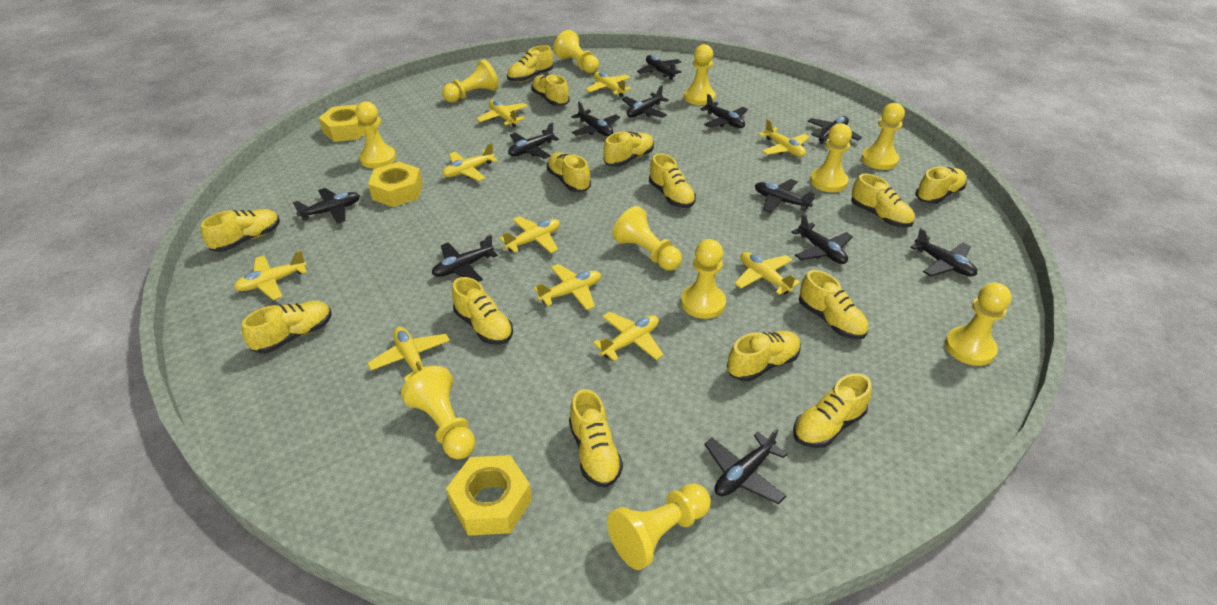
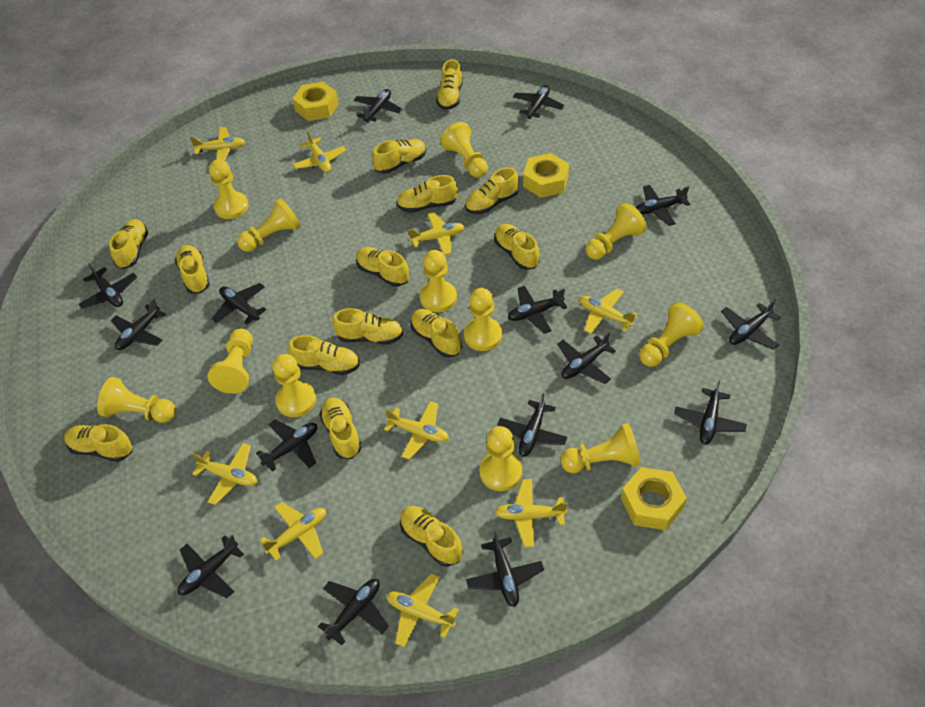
black plane: 12 -> 15
yellow pawn: 11 -> 12
yellow plane: 10 -> 9

